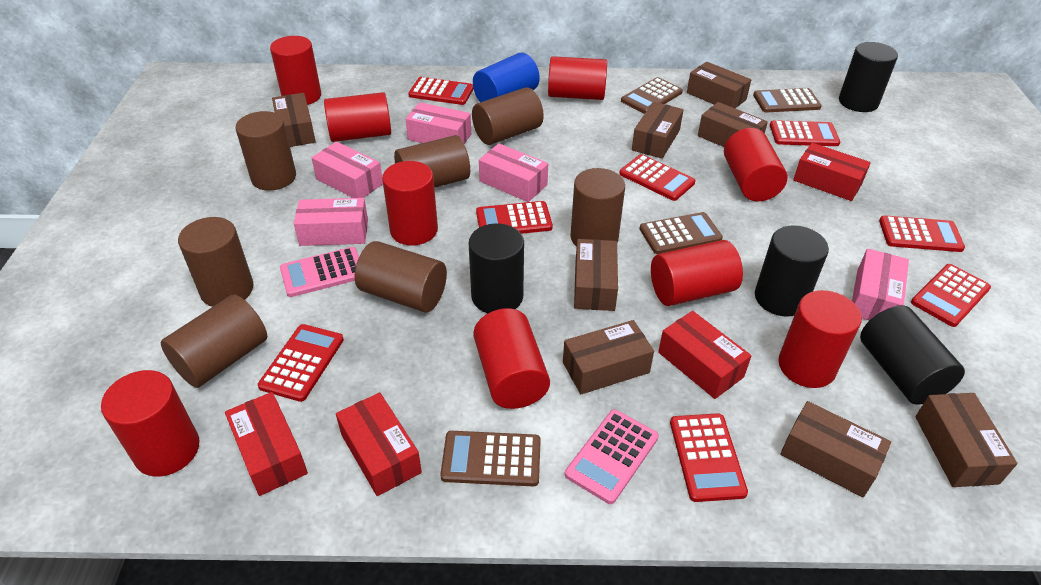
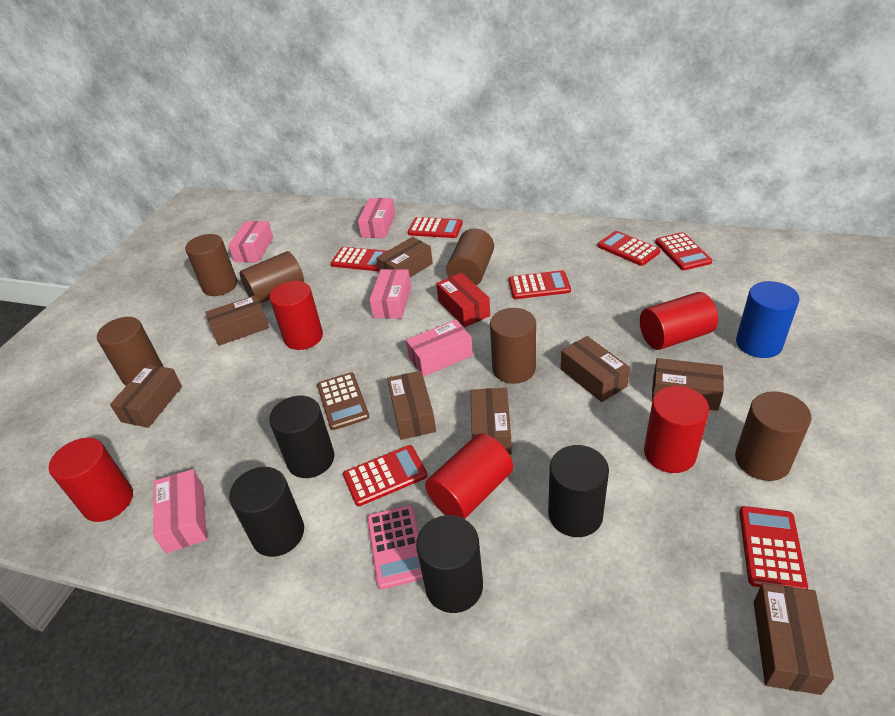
brown calculator: 4 -> 1
brown cylinder: 7 -> 6
pink calculator: 2 -> 1
red box: 4 -> 1
red calculator: 8 -> 7
red cylinder: 9 -> 5

